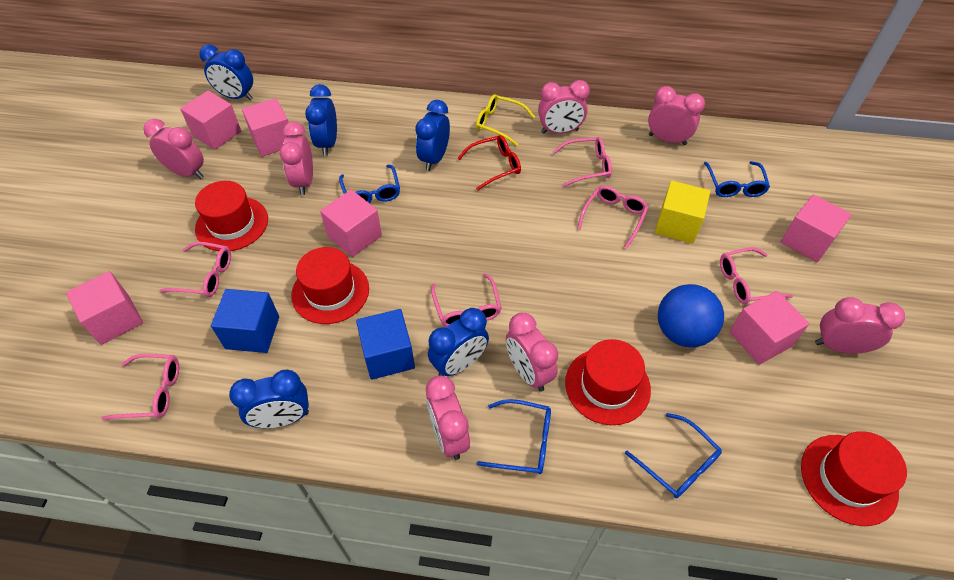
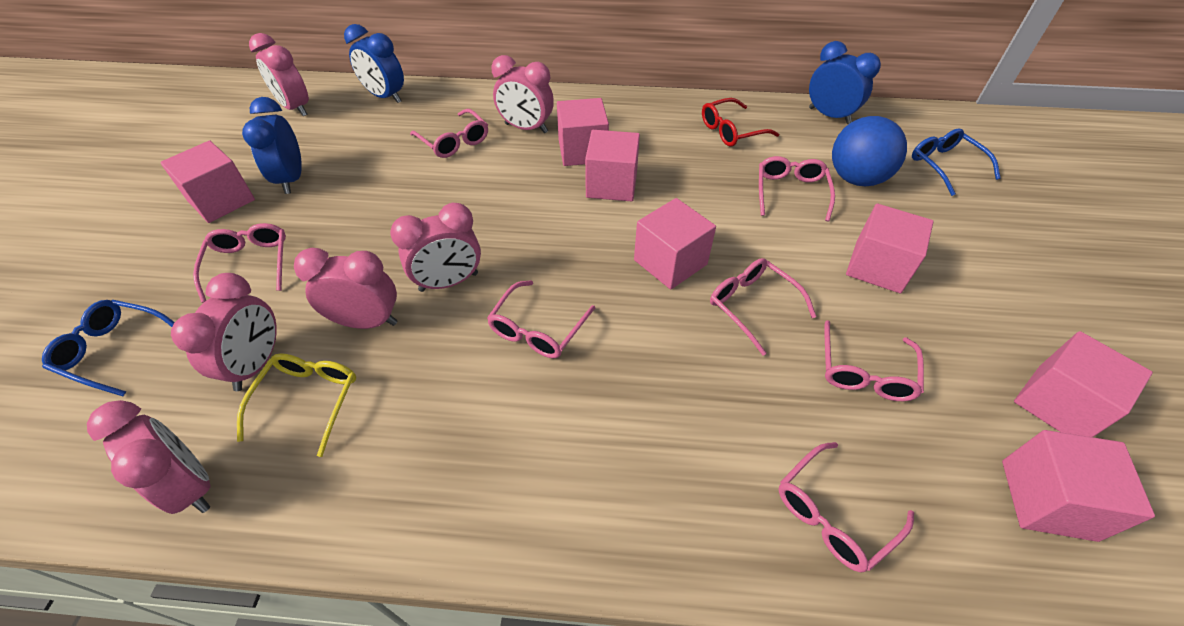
blue clock: 5 -> 3
blue cube: 2 -> 0
blue glasses: 4 -> 2
pink clock: 7 -> 6
pink cube: 6 -> 7
pink glasses: 6 -> 7
red hat: 4 -> 0
yellow cube: 1 -> 0

